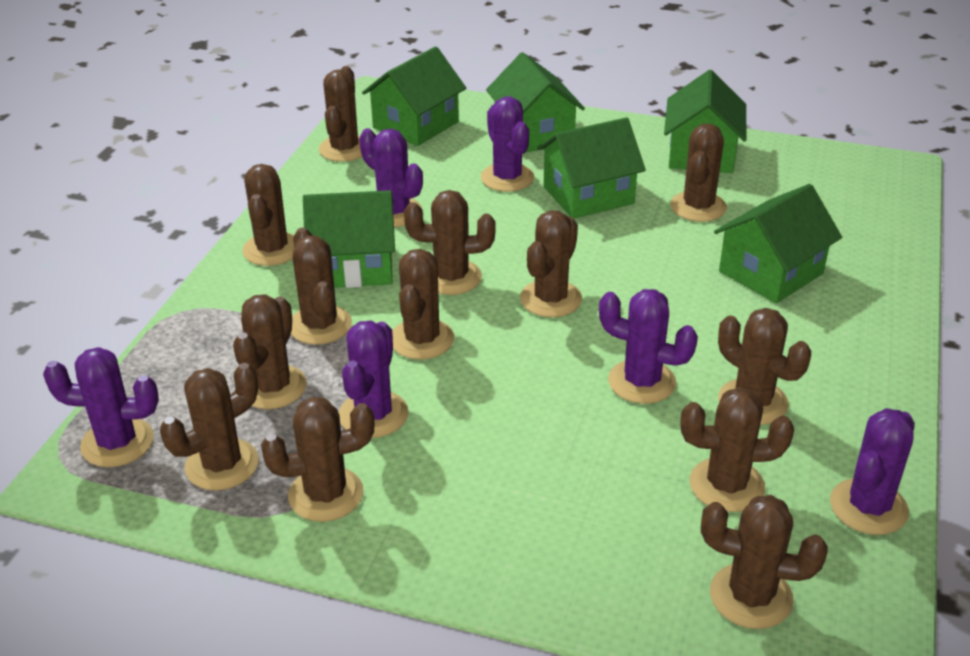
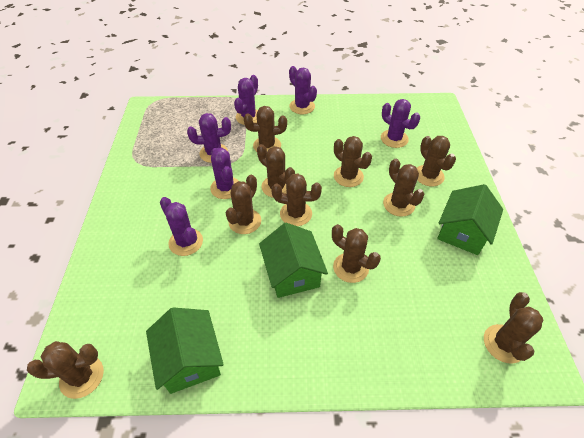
brown cactus: 13 -> 10
green house: 6 -> 3

